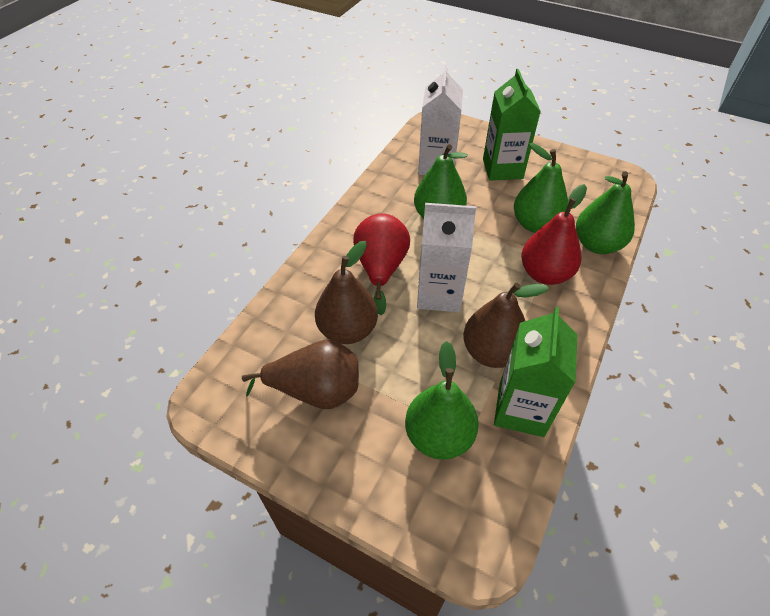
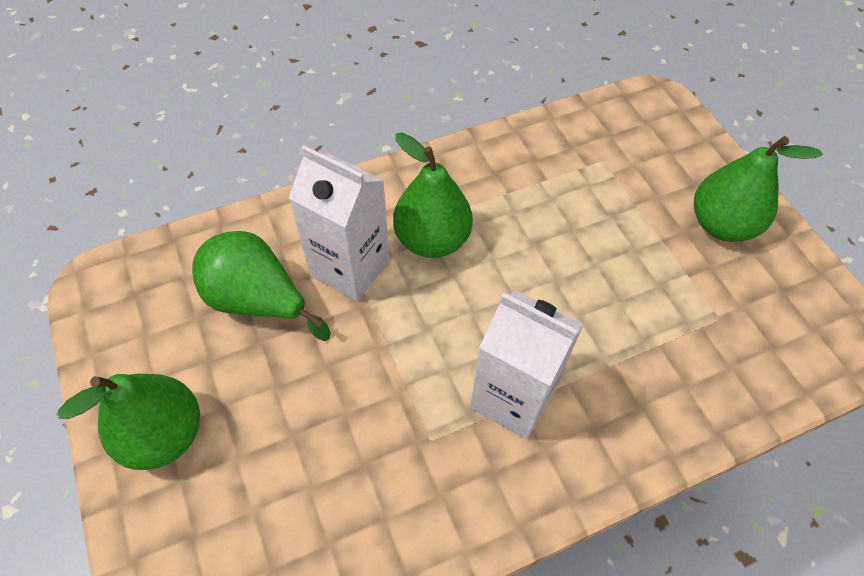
brown pear: 3 -> 0
green carton: 2 -> 0
red pear: 2 -> 0

